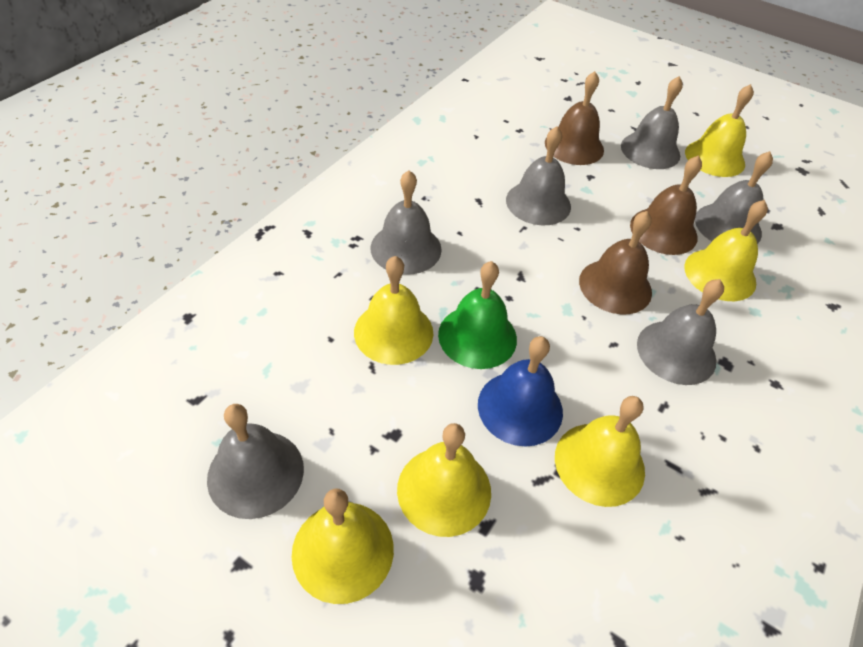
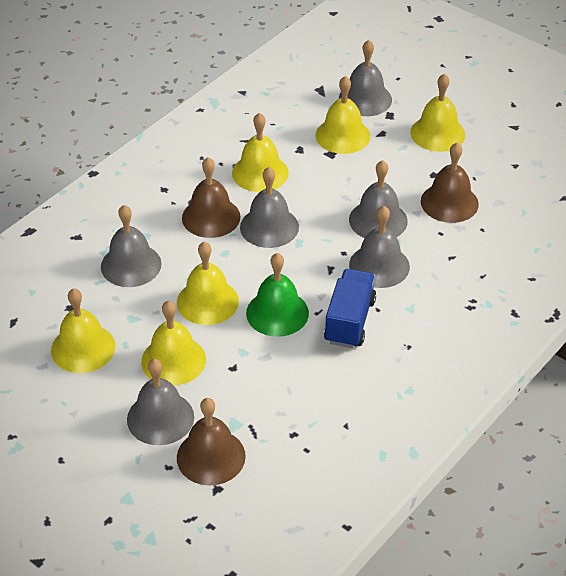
blue bell: 1 -> 0
blue truck: 0 -> 1

